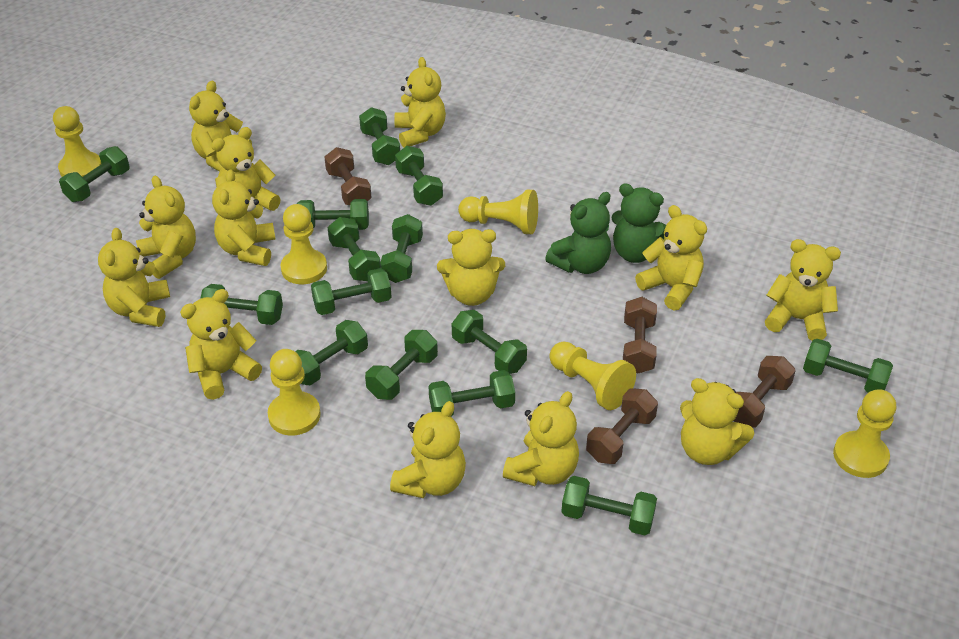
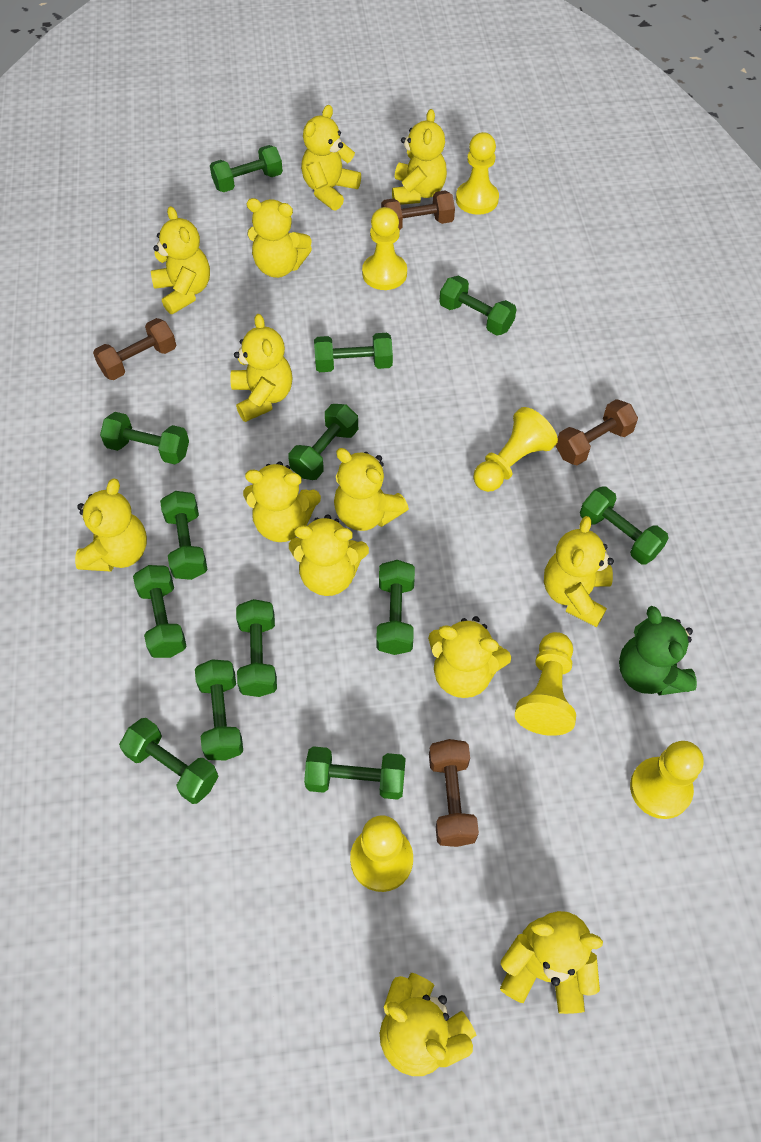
green dumbbell: 14 -> 13
green teddy bear: 2 -> 1

